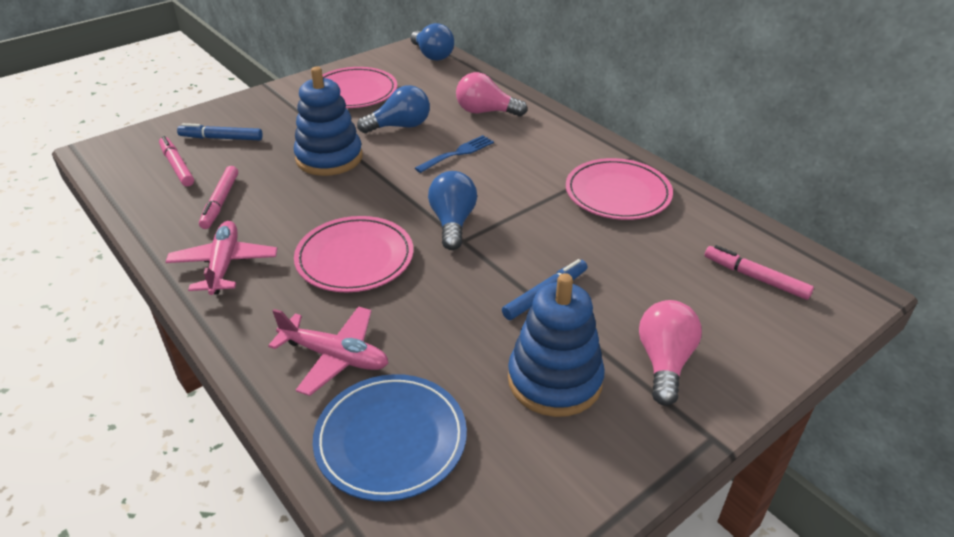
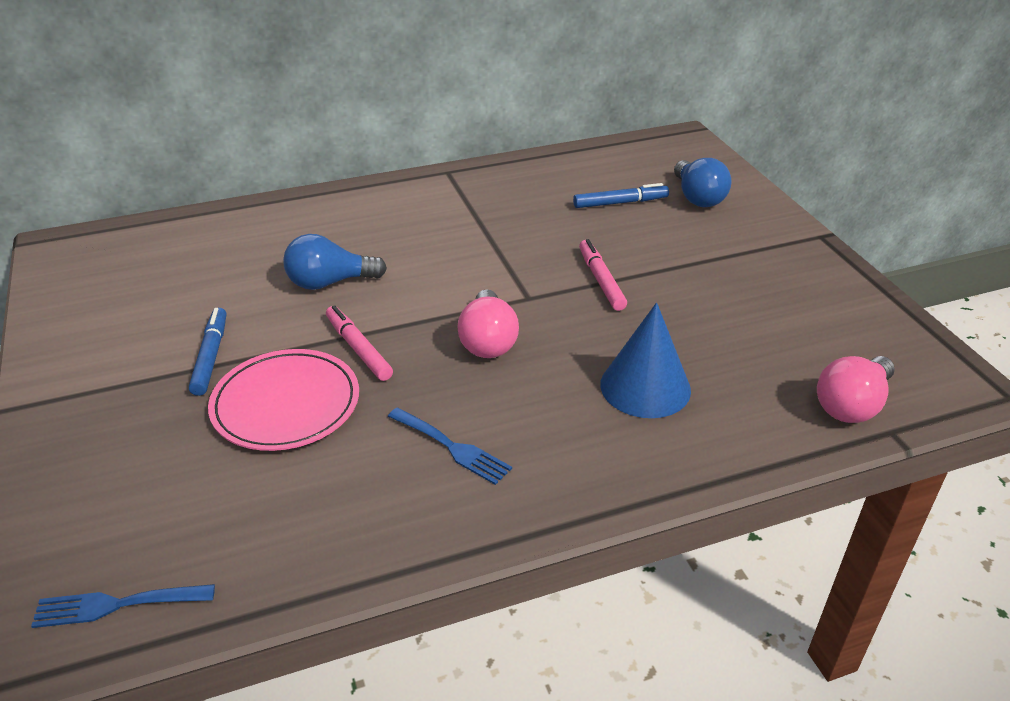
blue cone: 0 -> 1
blue fork: 1 -> 2
blue light bulb: 3 -> 2
blue plate: 1 -> 0
blue stacking toy: 2 -> 0
pink marker: 3 -> 2
pink plane: 2 -> 0
pink plate: 3 -> 1

